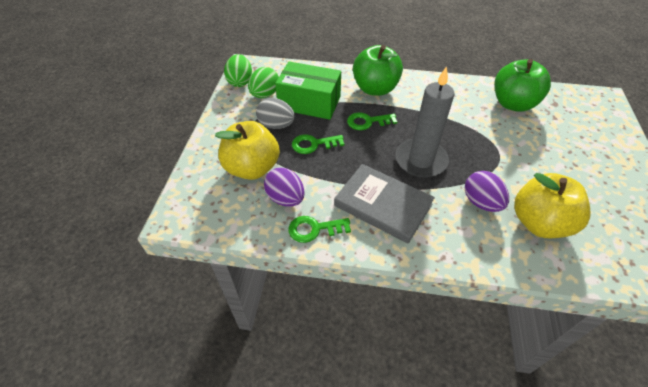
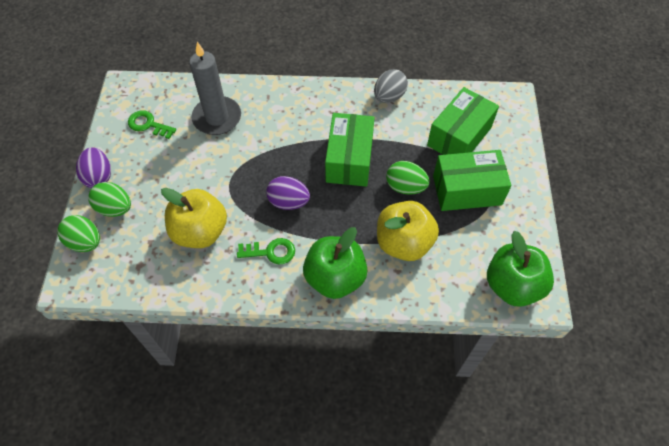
green box: 1 -> 3
green egg: 2 -> 3
green key: 3 -> 2
grey book: 1 -> 0

